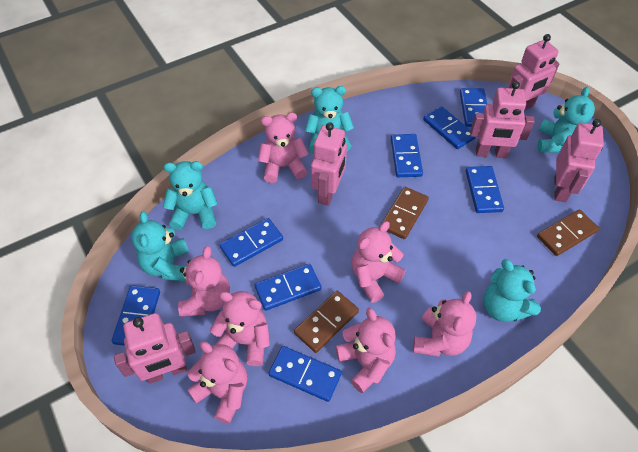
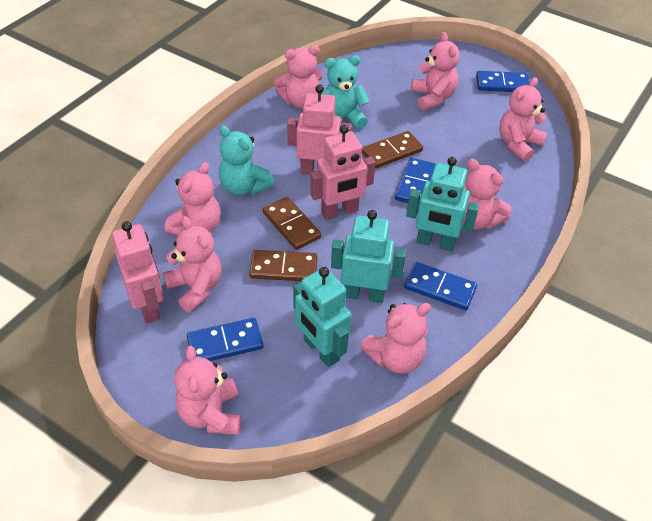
blue domino: 8 -> 4
pink robot: 5 -> 3
pink teddy bear: 7 -> 8
turquoise robot: 0 -> 3
turquoise teddy bear: 5 -> 2

